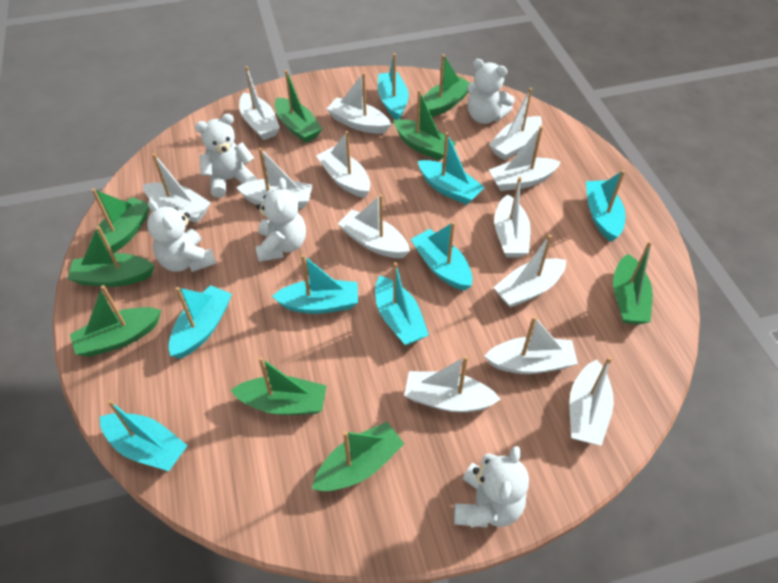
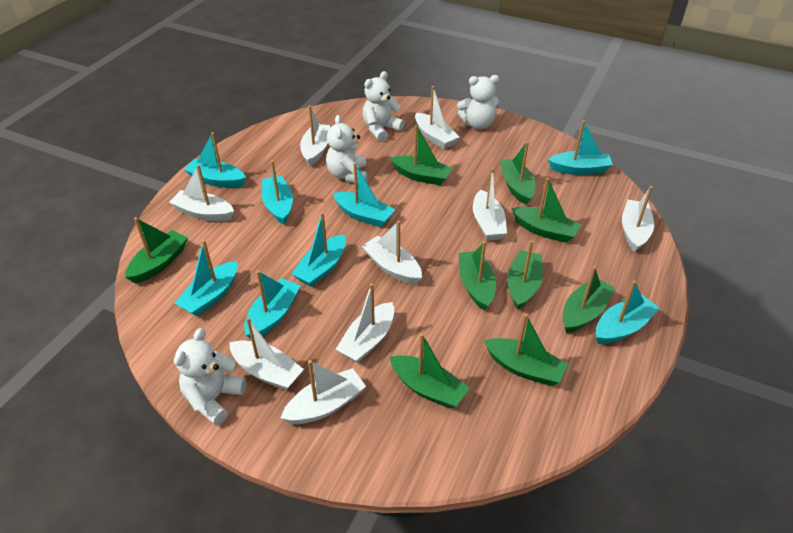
white boat: 13 -> 9
white teddy bear: 5 -> 4

